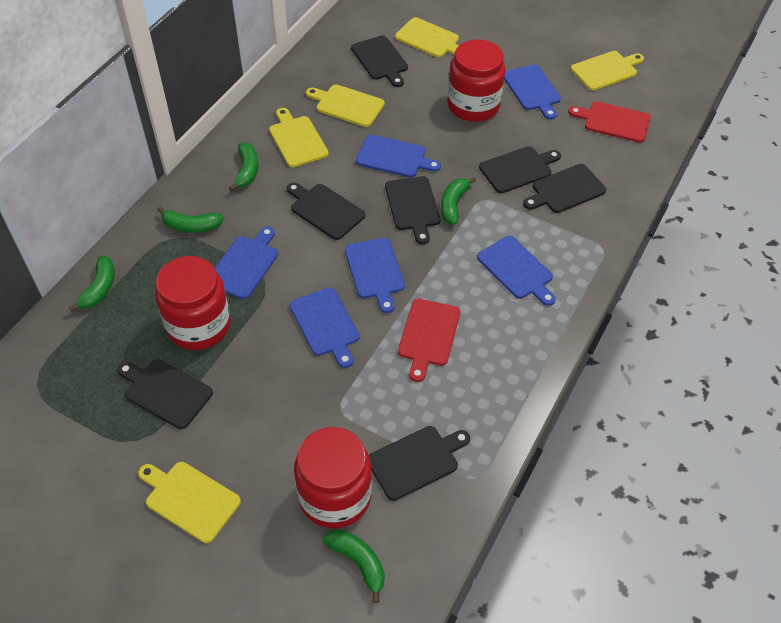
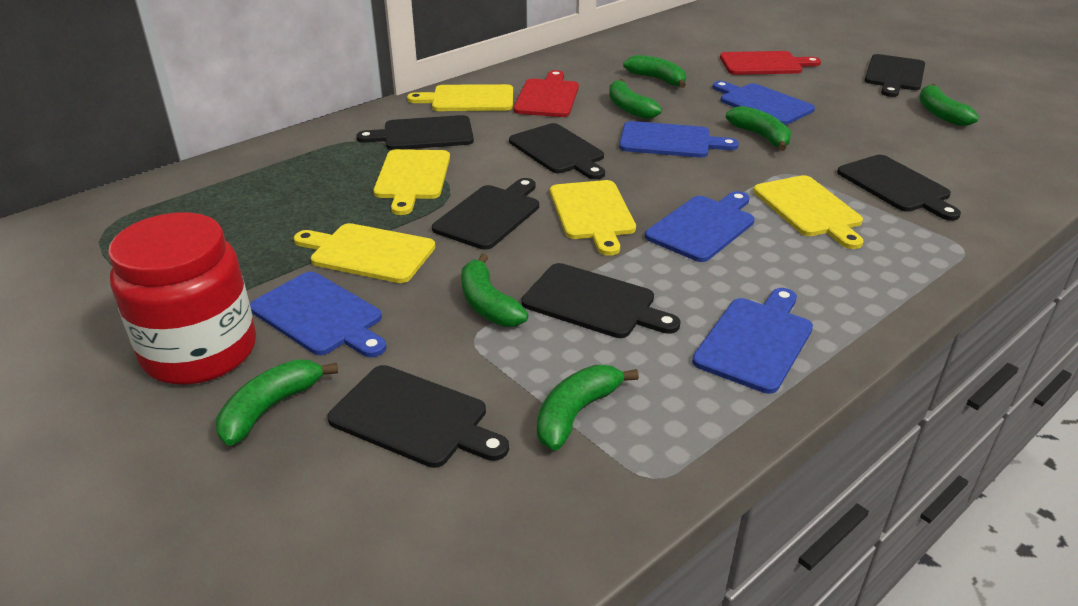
blue cutting board: 6 -> 5
green banana: 5 -> 7
red jar: 3 -> 1

